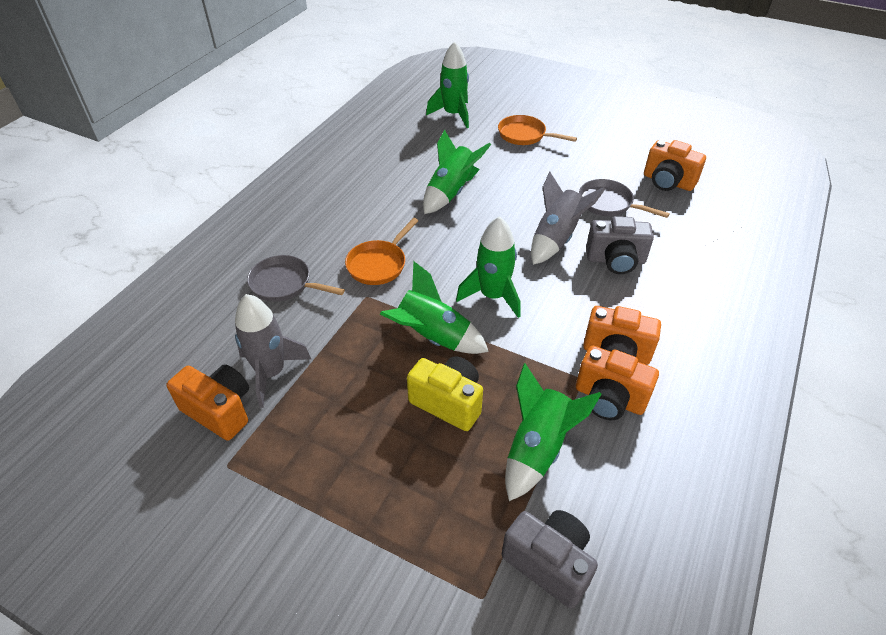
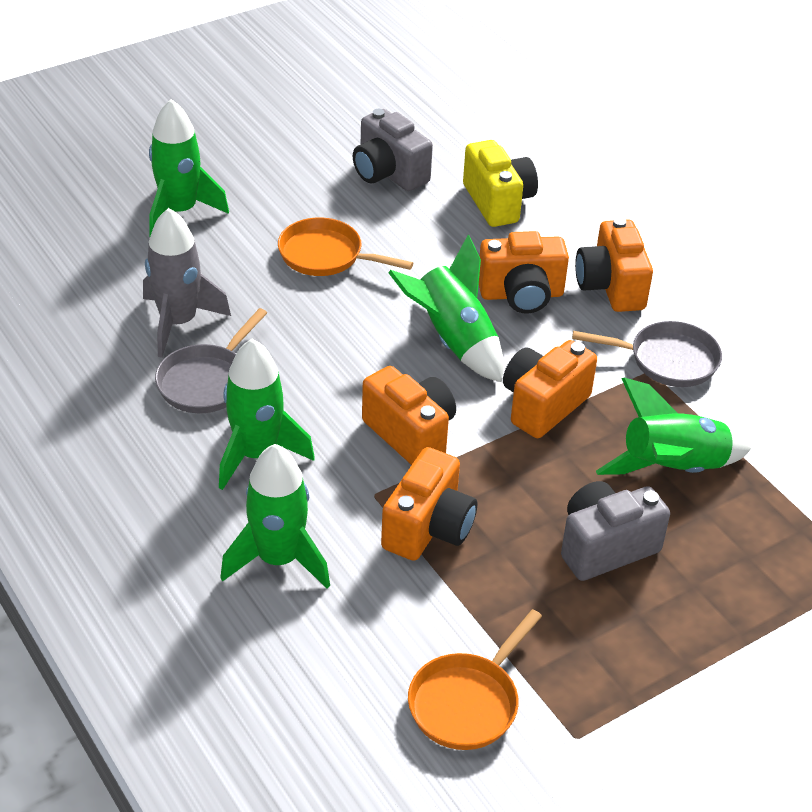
grey rocket: 2 -> 1
orange camera: 4 -> 5

